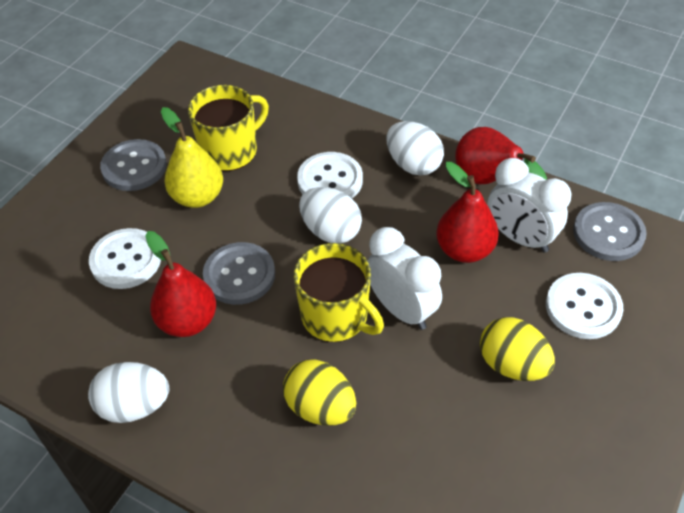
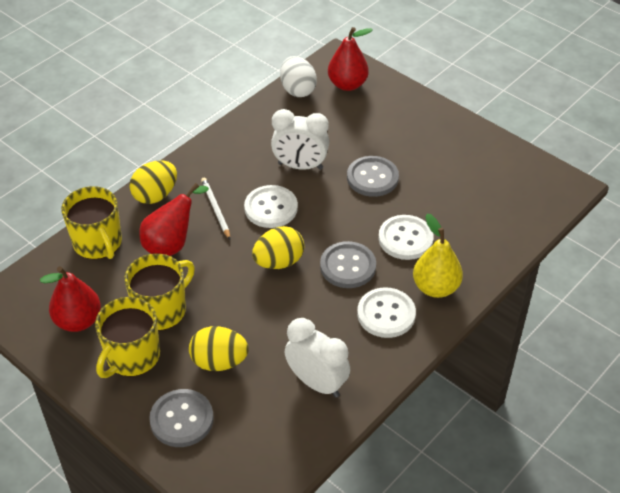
white egg: 3 -> 1
white pencil: 0 -> 1
yellow egg: 2 -> 3
yellow mug: 2 -> 3

